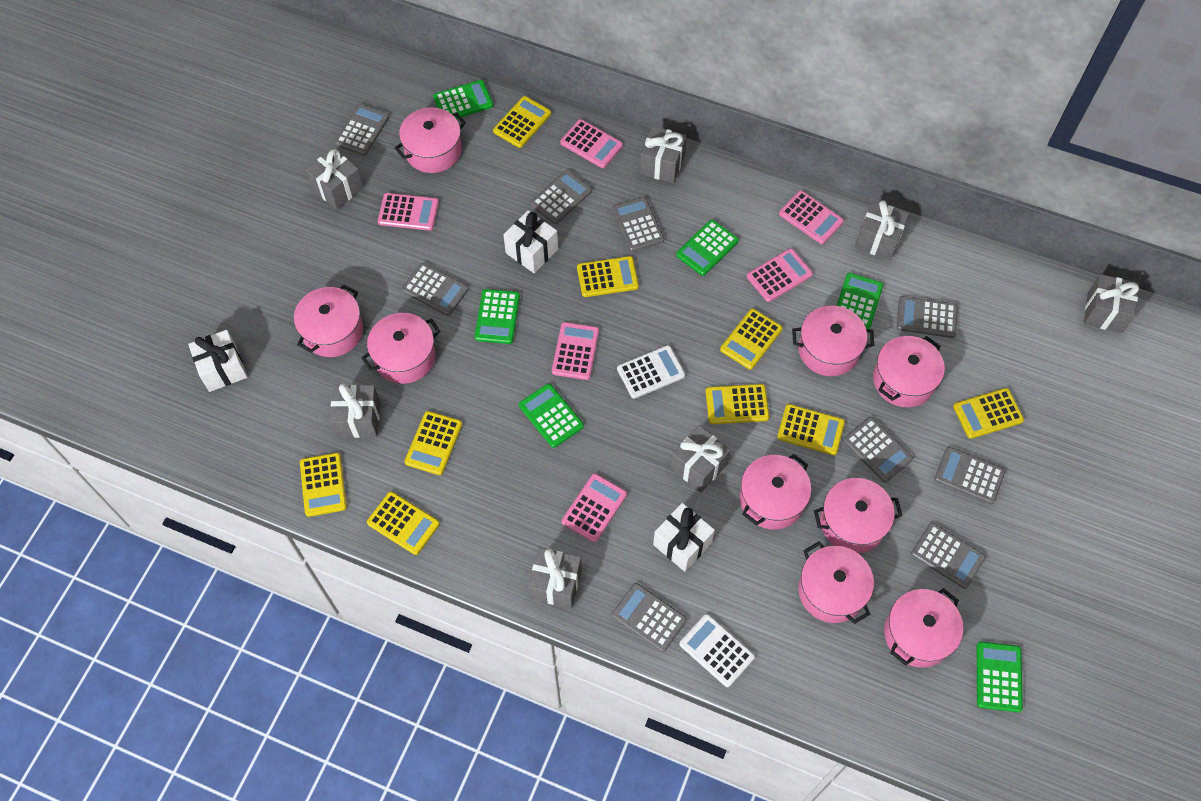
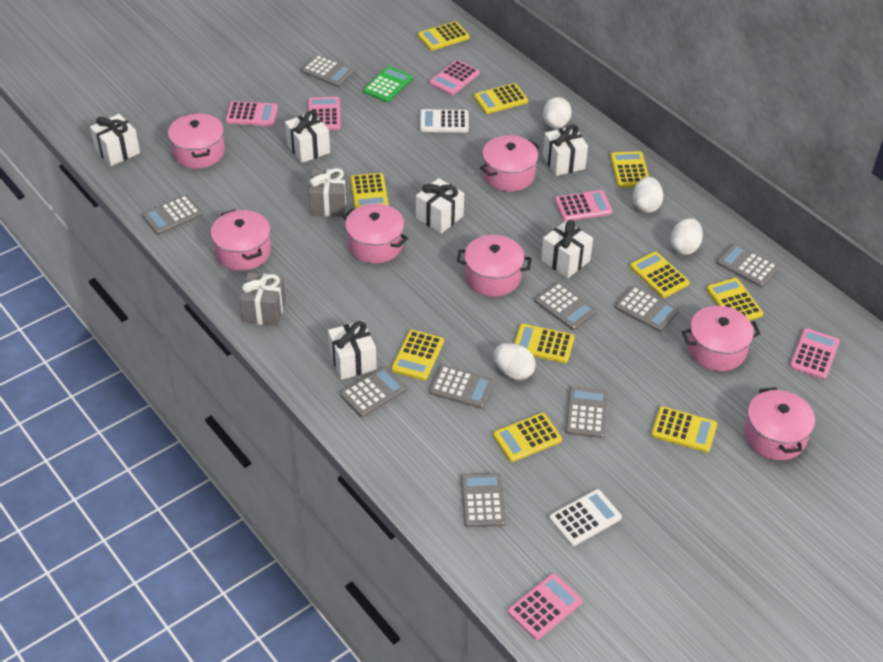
green calculator: 6 -> 1
grey gift: 7 -> 2
pink pot: 9 -> 7
white egg: 0 -> 4
white gift: 3 -> 6
yellow calculator: 9 -> 10

